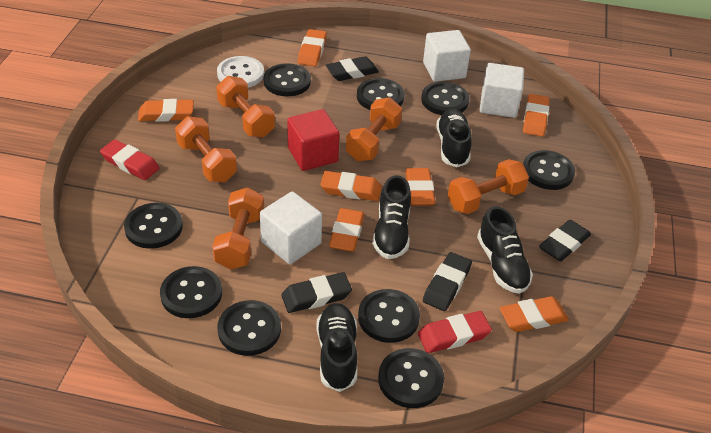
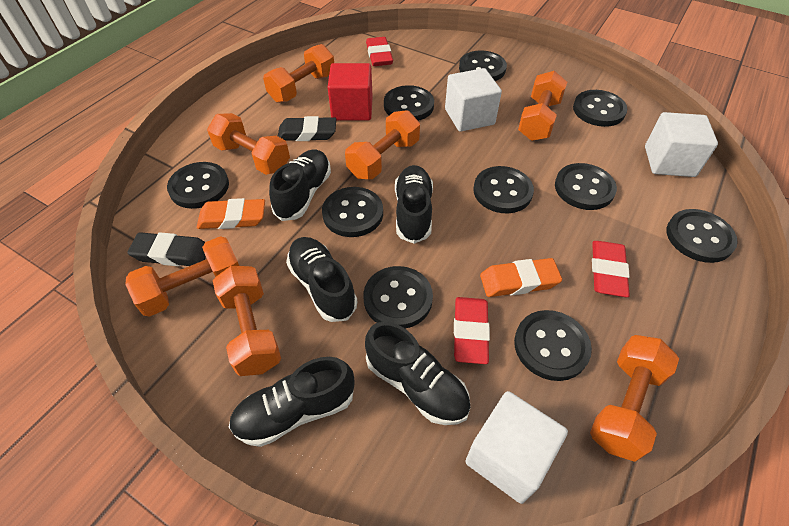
black button: 9 -> 10
black eraser: 4 -> 2
black shoe: 4 -> 5
orange dumbbell: 5 -> 7
orange eraser: 7 -> 2
red eraser: 2 -> 3
white button: 1 -> 0

